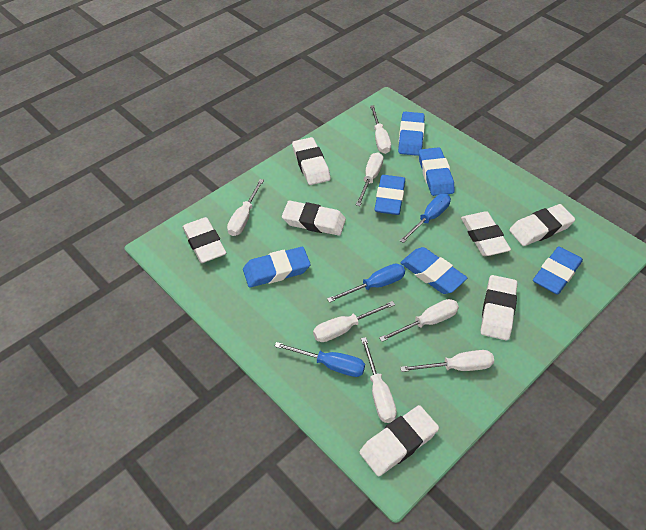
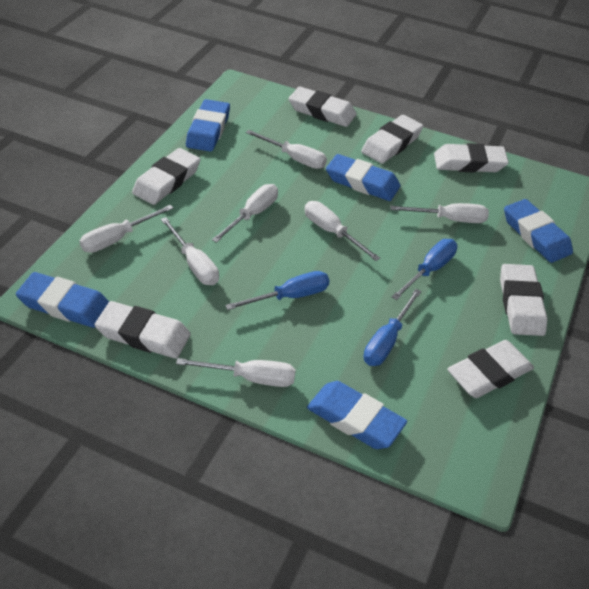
blue eraser: 6 -> 5

